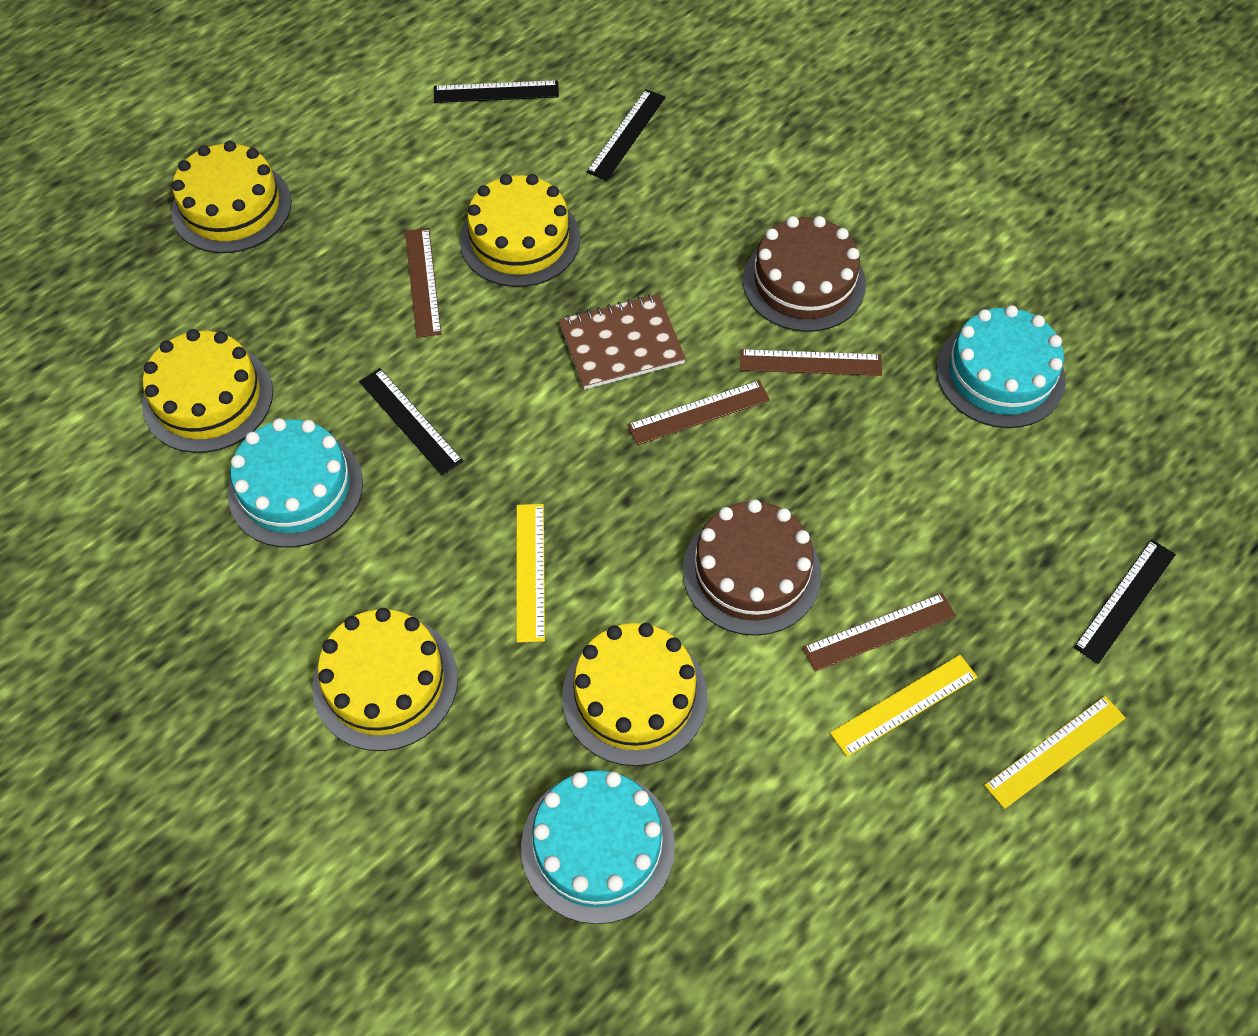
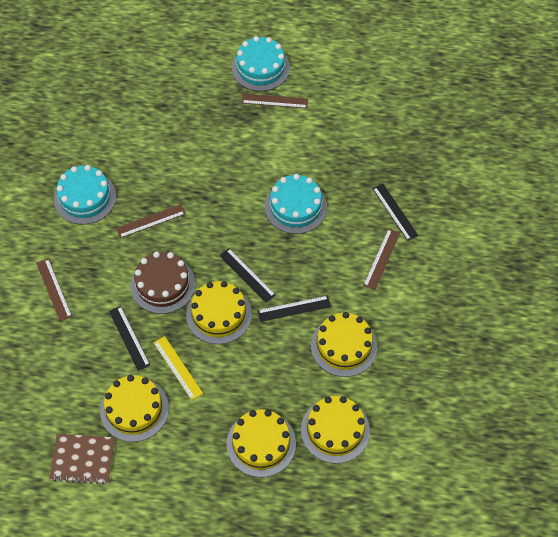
brown cake: 2 -> 1
yellow ruler: 3 -> 1

